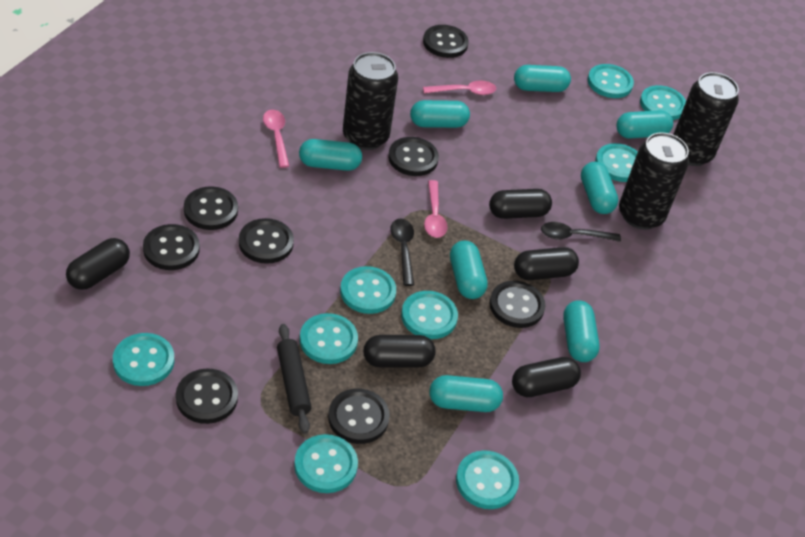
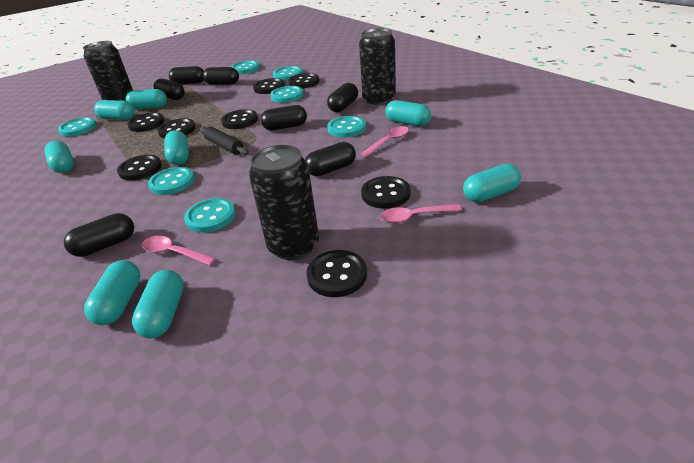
black capsule: 5 -> 7
black spoon: 2 -> 0
turquoise button: 9 -> 7

